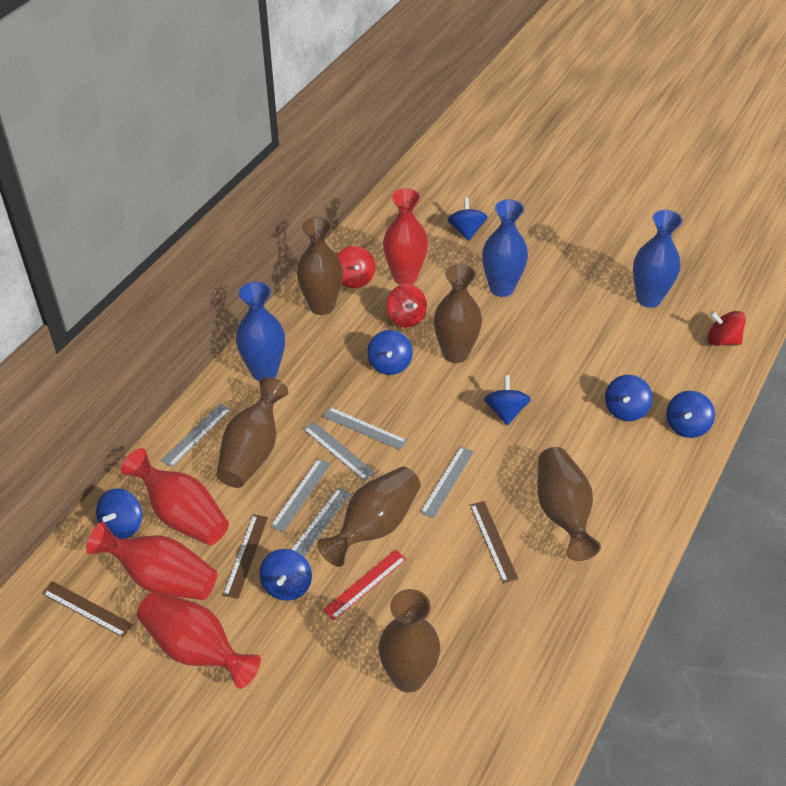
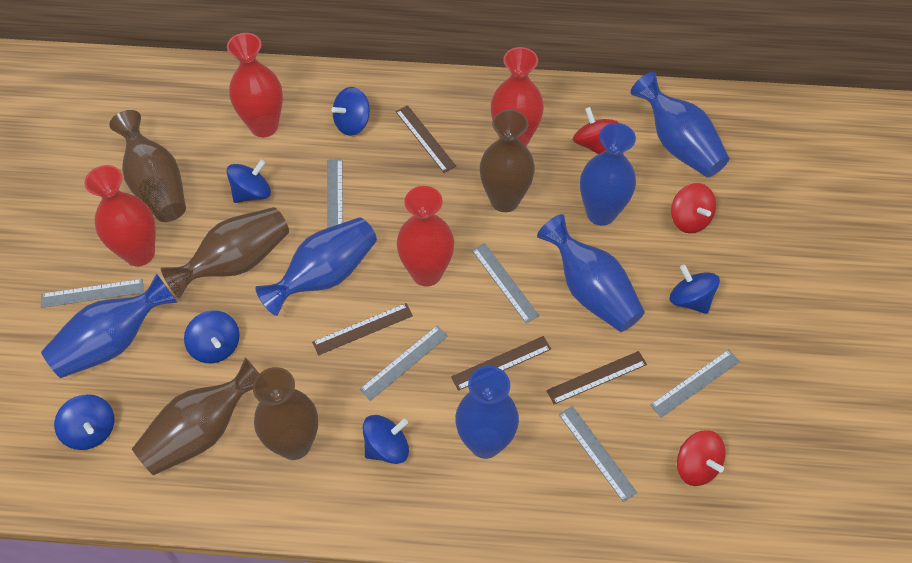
blue spinning top: 7 -> 6
blue vase: 3 -> 6
brown ruler: 3 -> 4
brown vase: 6 -> 5
red ruler: 1 -> 0

